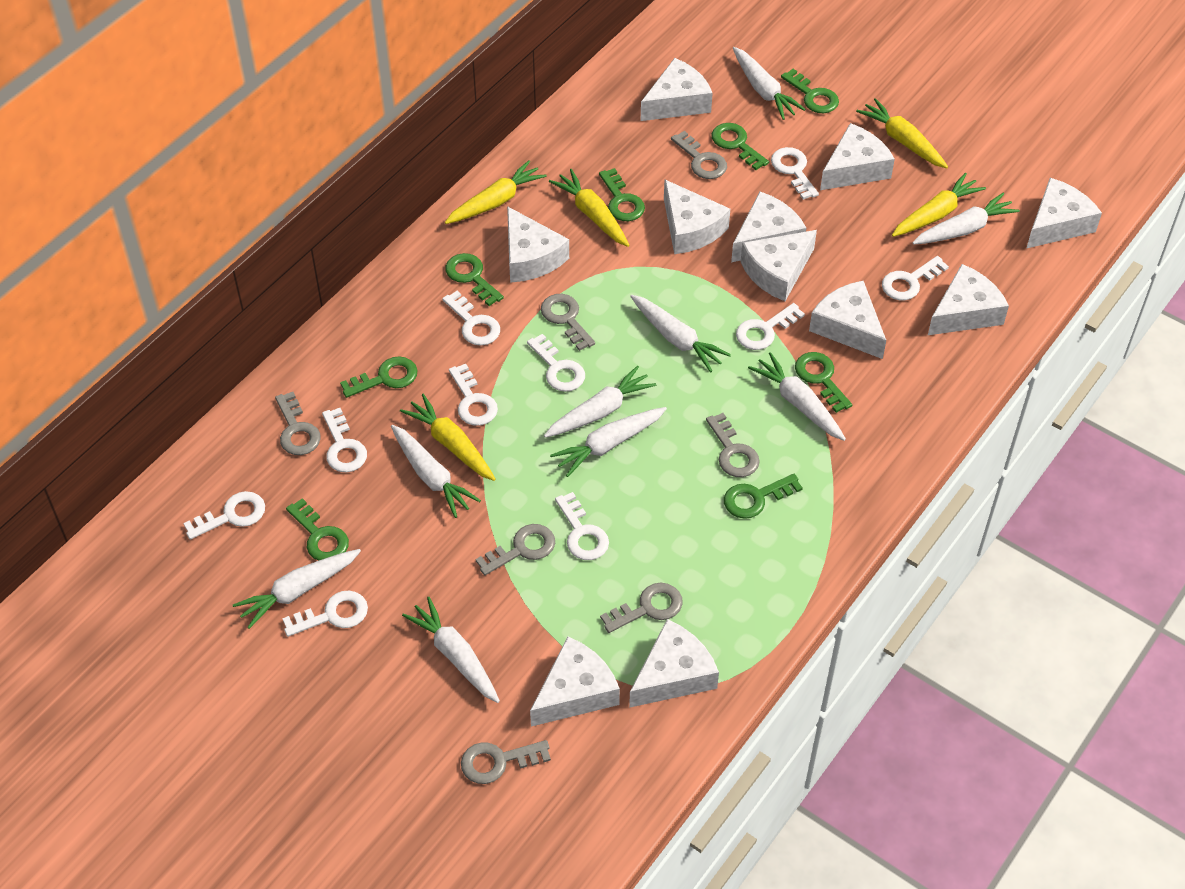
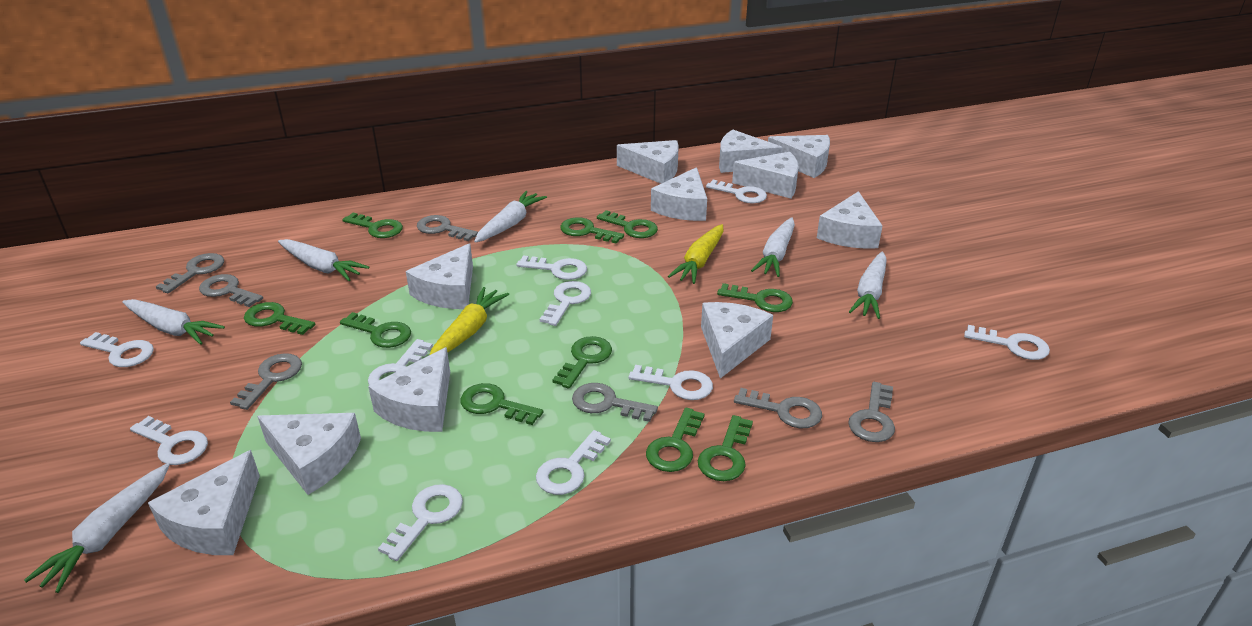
green key: 8 -> 10
white carrot: 9 -> 6
yellow carrot: 5 -> 2

